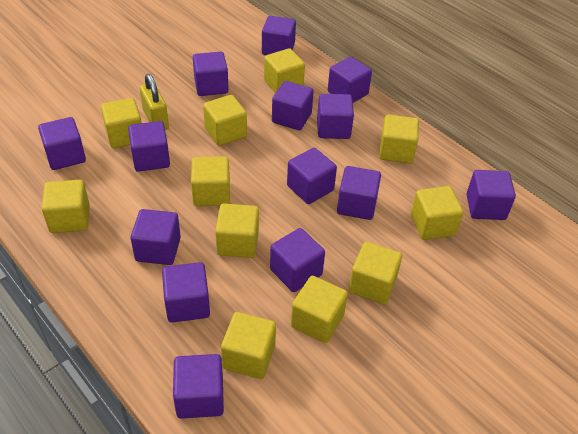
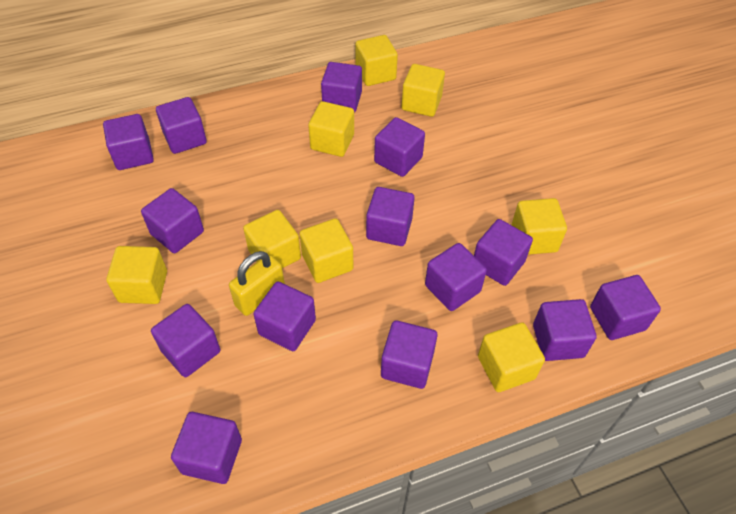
yellow cube: 11 -> 8

